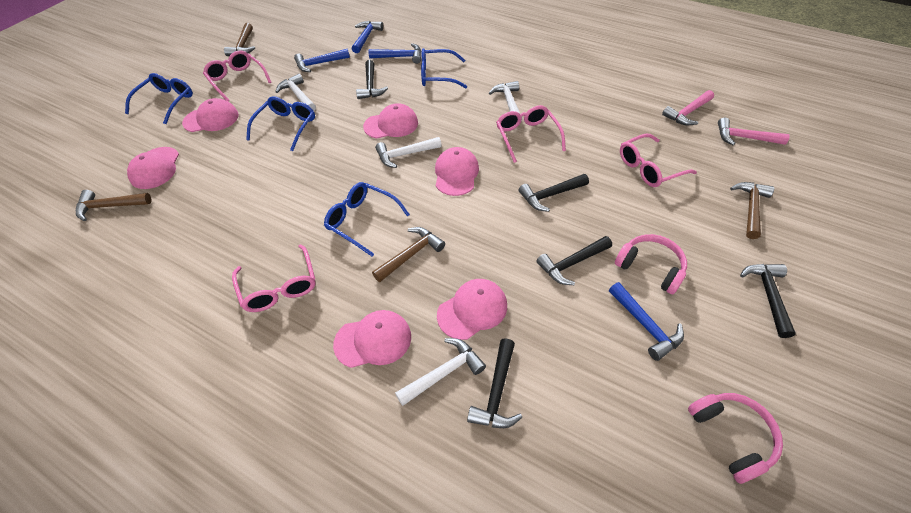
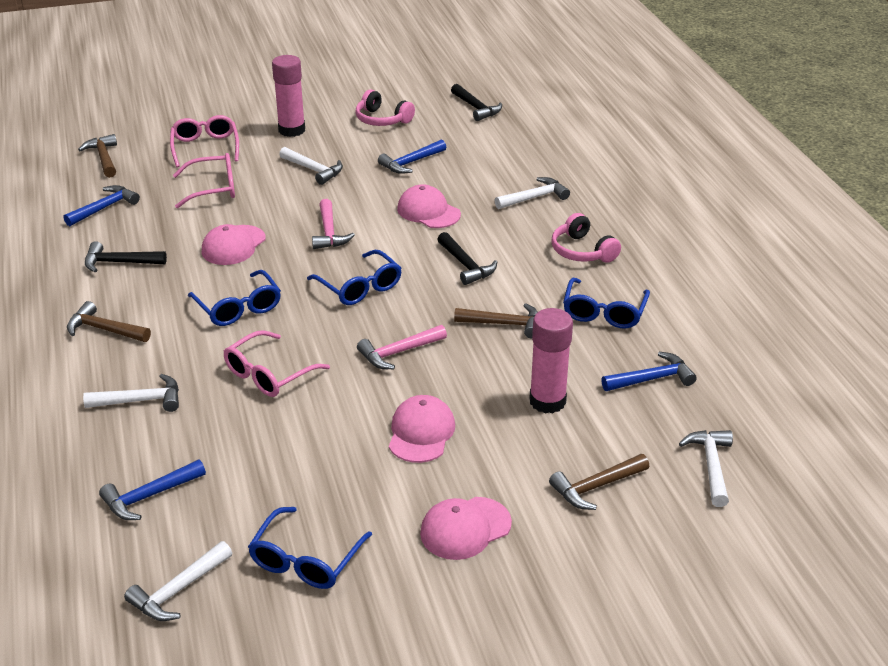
black hammer: 5 -> 3
pink cap: 6 -> 4
pink glasses: 4 -> 3
pink glue stick: 0 -> 2
white hammer: 4 -> 5

